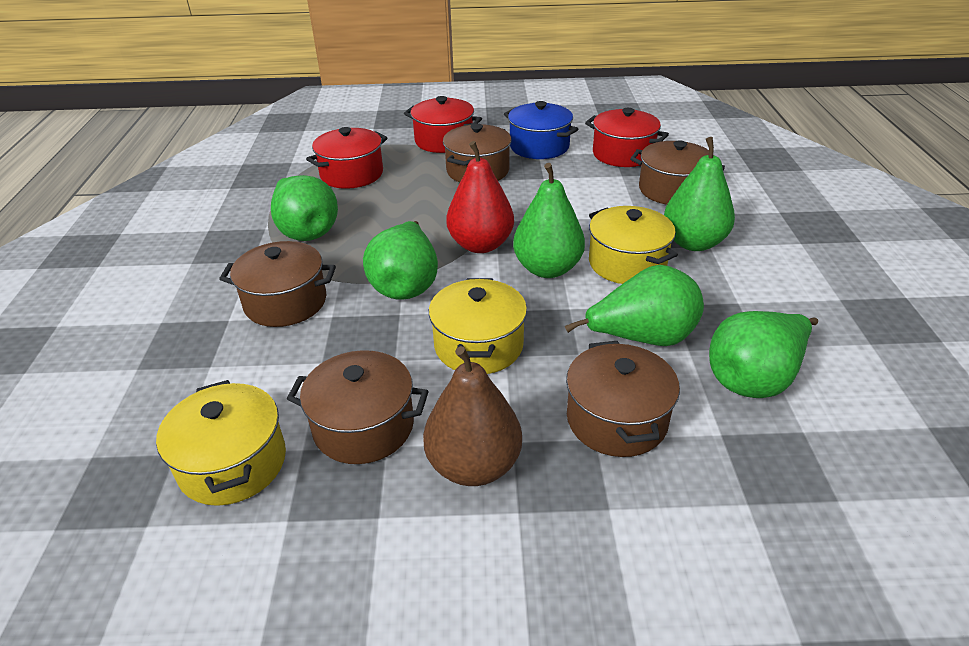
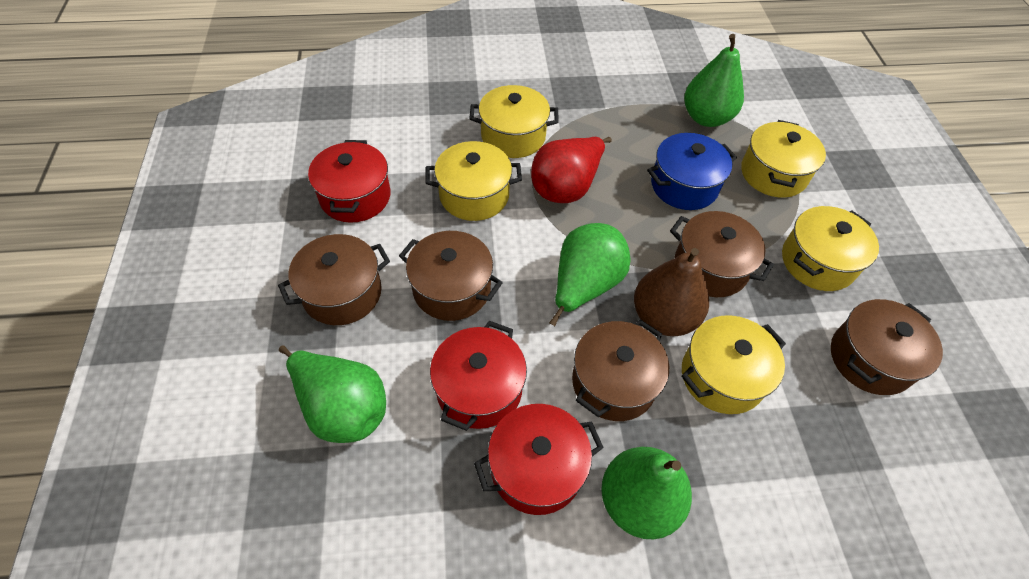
green pear: 6 -> 4
yellow pot: 3 -> 5

